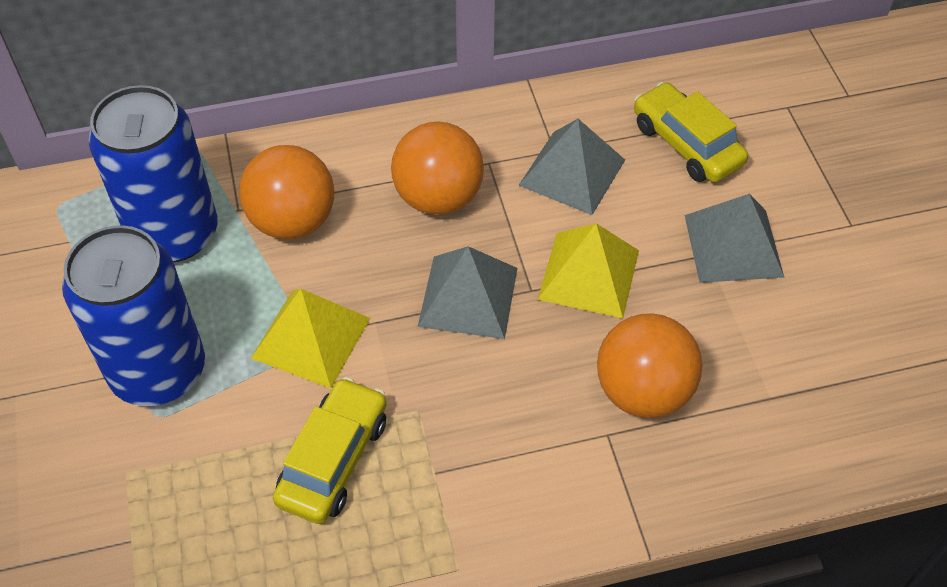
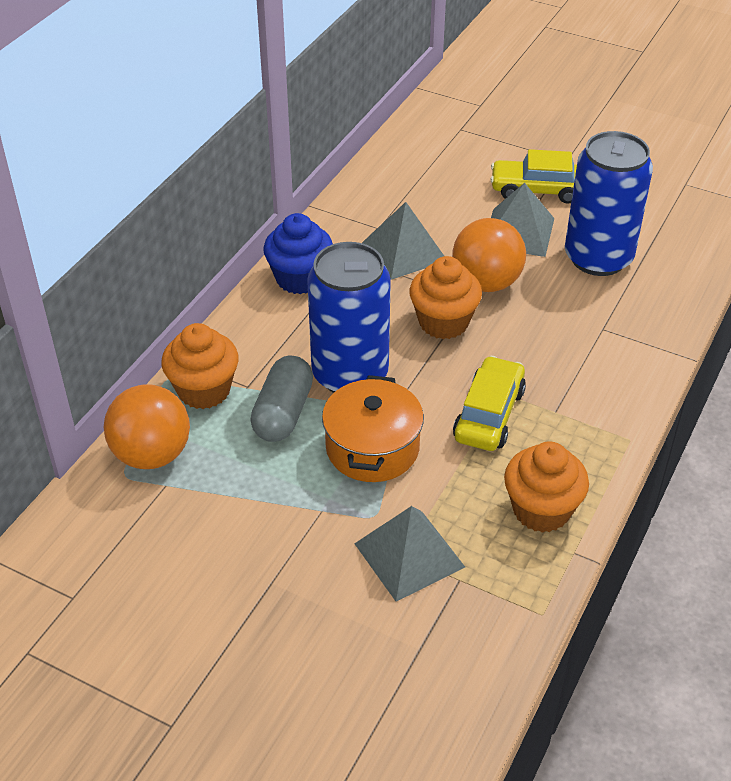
blue cupcake: 0 -> 1
grey capsule: 0 -> 1
orange ball: 3 -> 2
orange cupcake: 0 -> 3
orange pot: 0 -> 1
yellow pyramid: 2 -> 0

